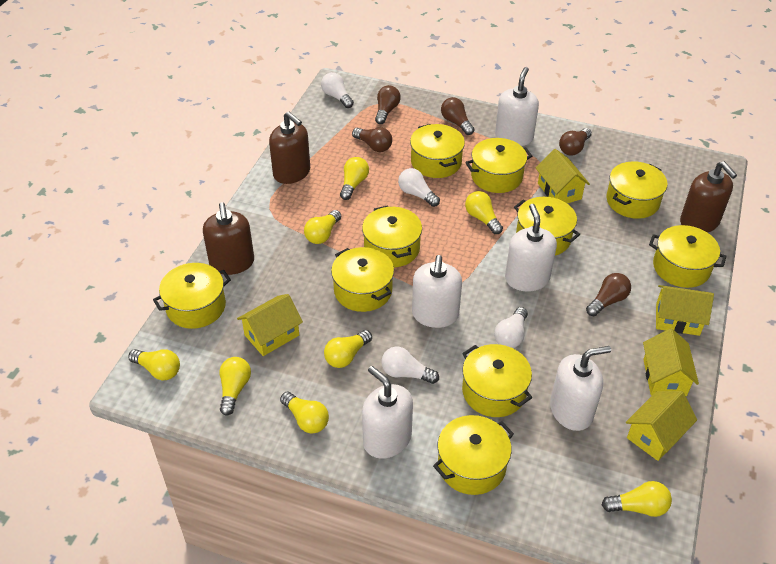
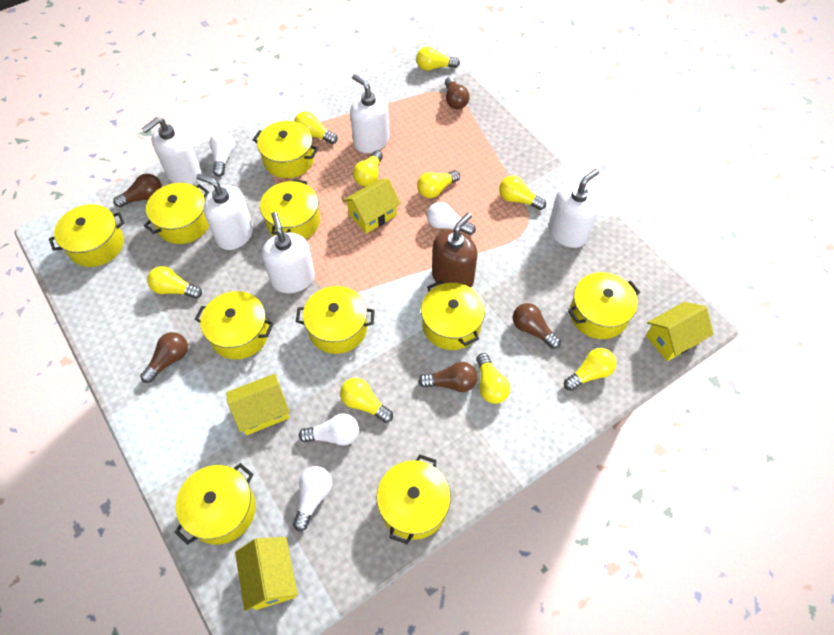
brown soap dispenser: 3 -> 1
yellow house: 5 -> 4
yellow light bulb: 8 -> 9

